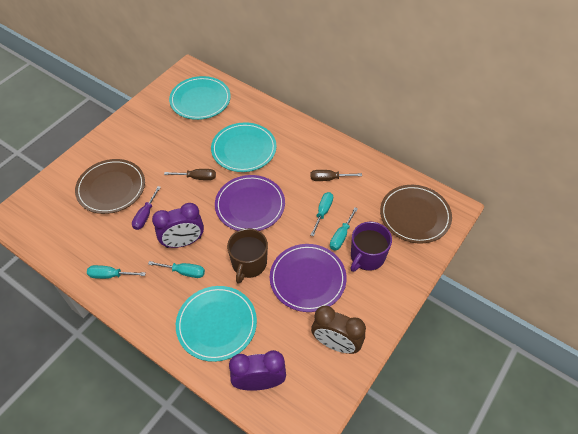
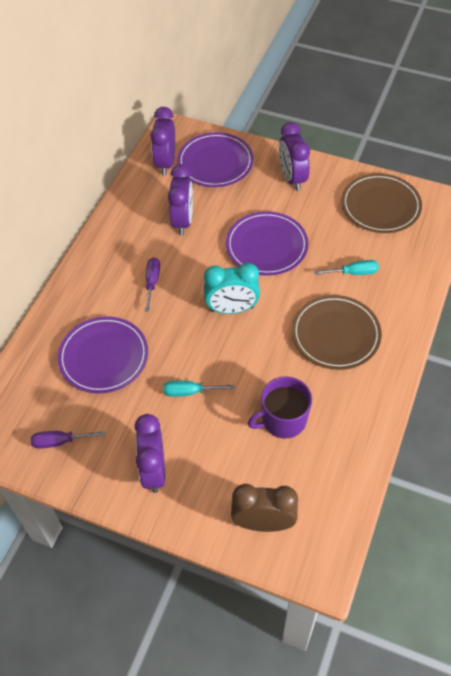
brown mug: 1 -> 0
brown screwdriver: 2 -> 0
purple clock: 2 -> 4
purple plate: 2 -> 3
purple screwdriver: 1 -> 2
turquoise clock: 0 -> 1
turquoise plate: 3 -> 0
turquoise screwdriver: 4 -> 2

